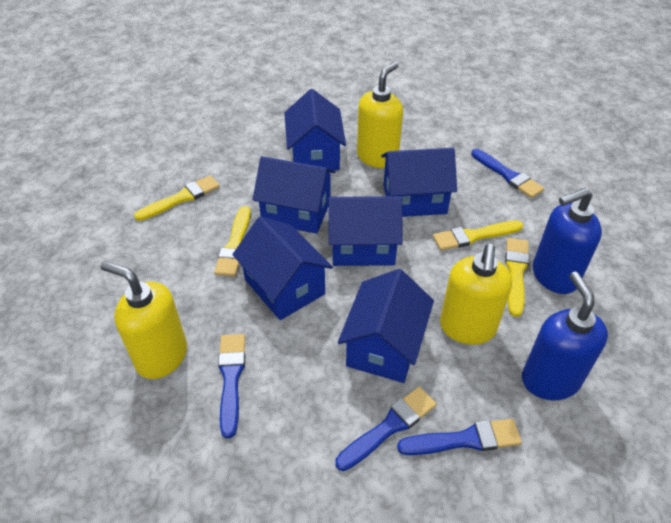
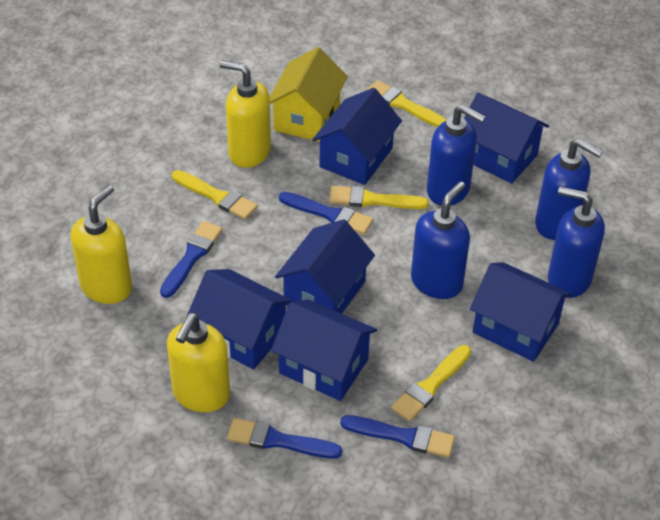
blue soap dispenser: 2 -> 4
yellow house: 0 -> 1

